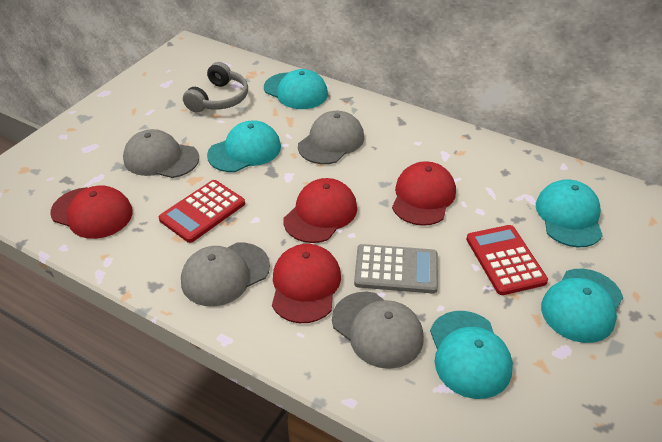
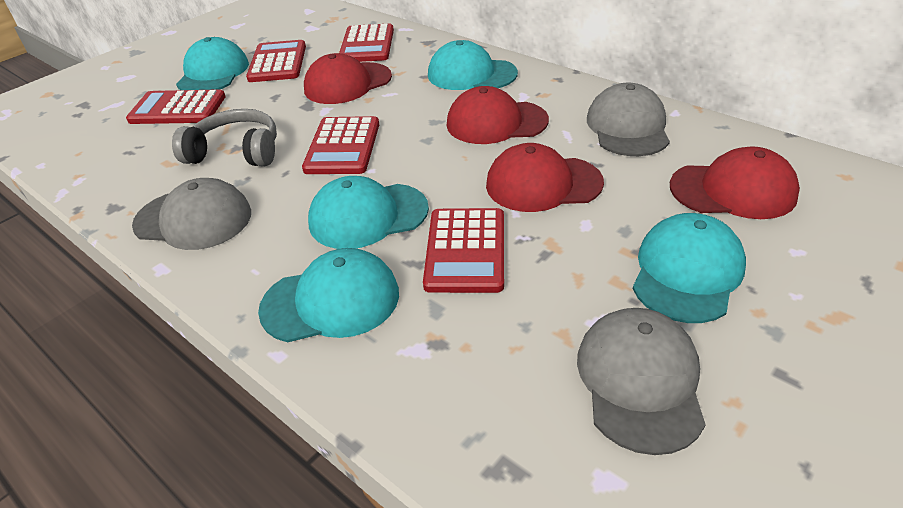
grey calculator: 1 -> 0
grey cap: 4 -> 3
red calculator: 2 -> 5

